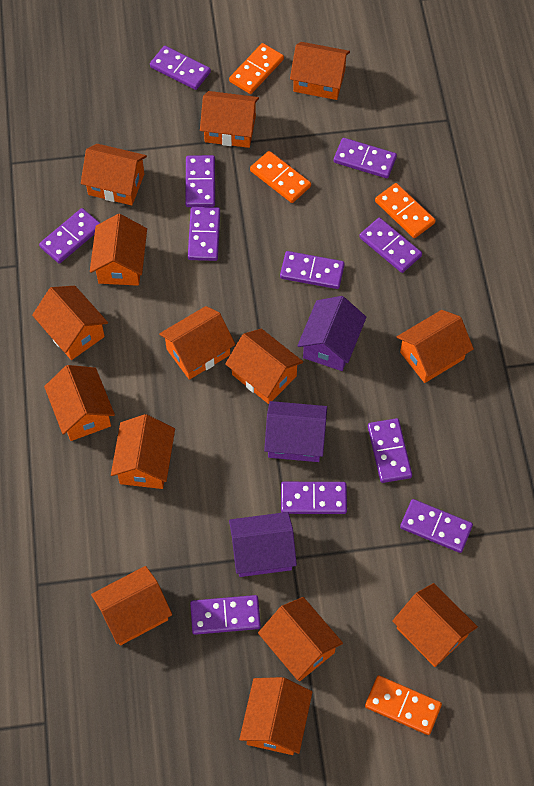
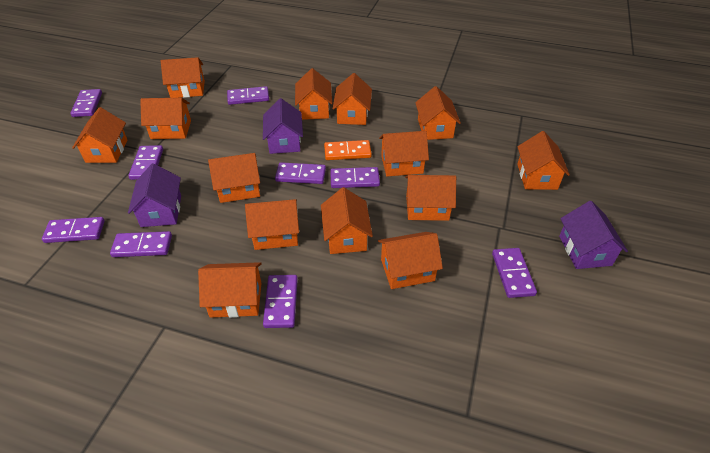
orange domino: 4 -> 1
purple domino: 11 -> 9

